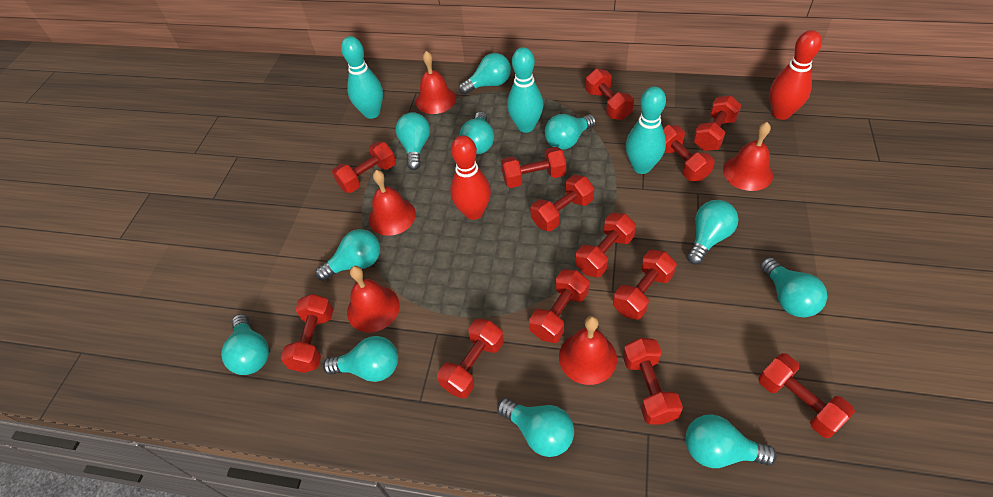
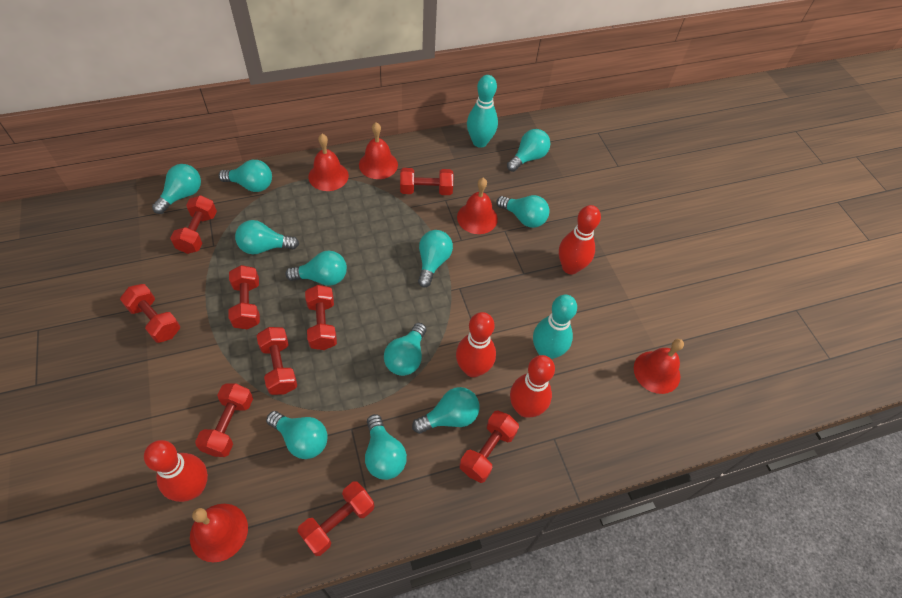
red bowling pin: 2 -> 4
red dumbbell: 13 -> 9
turquoise bowling pin: 3 -> 2

